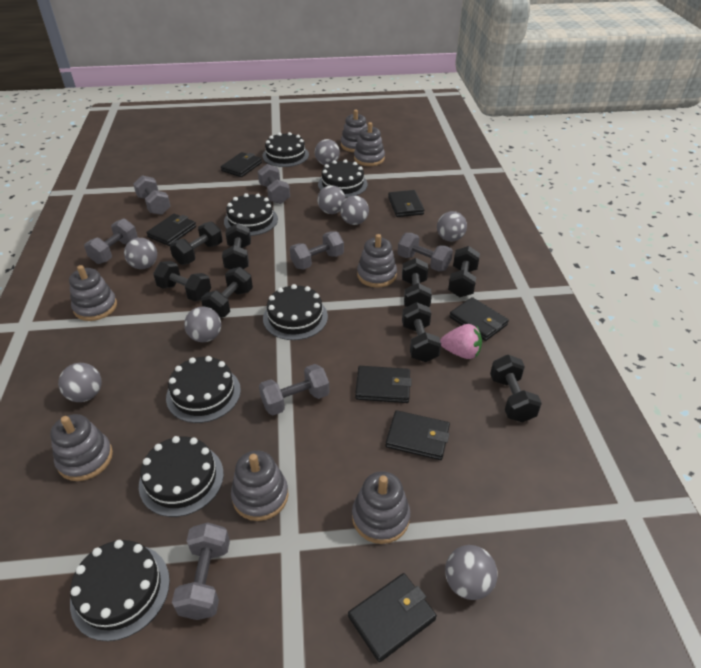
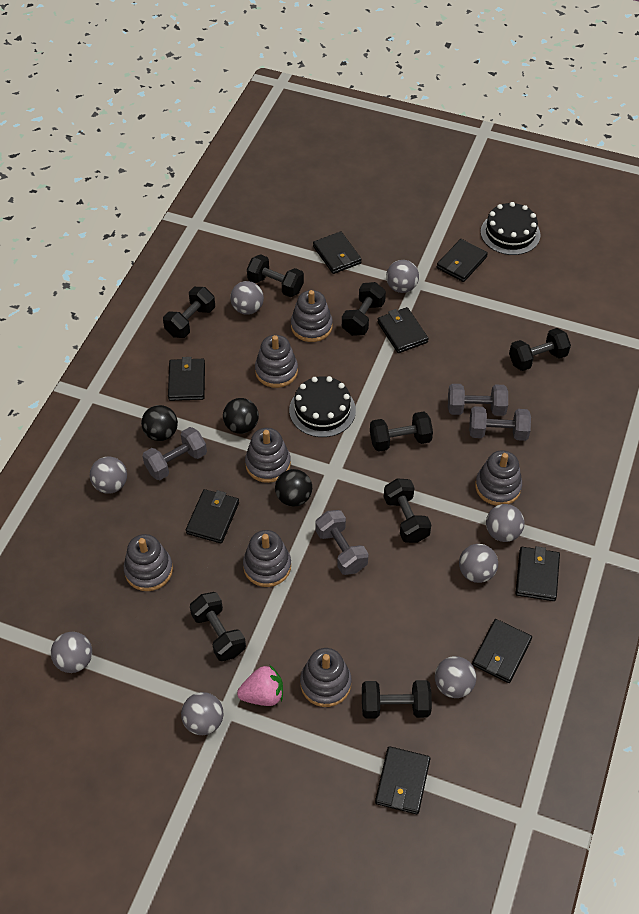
black ball: 0 -> 3
black cake: 7 -> 2
black wallet: 7 -> 8
grey dumbbell: 7 -> 4

